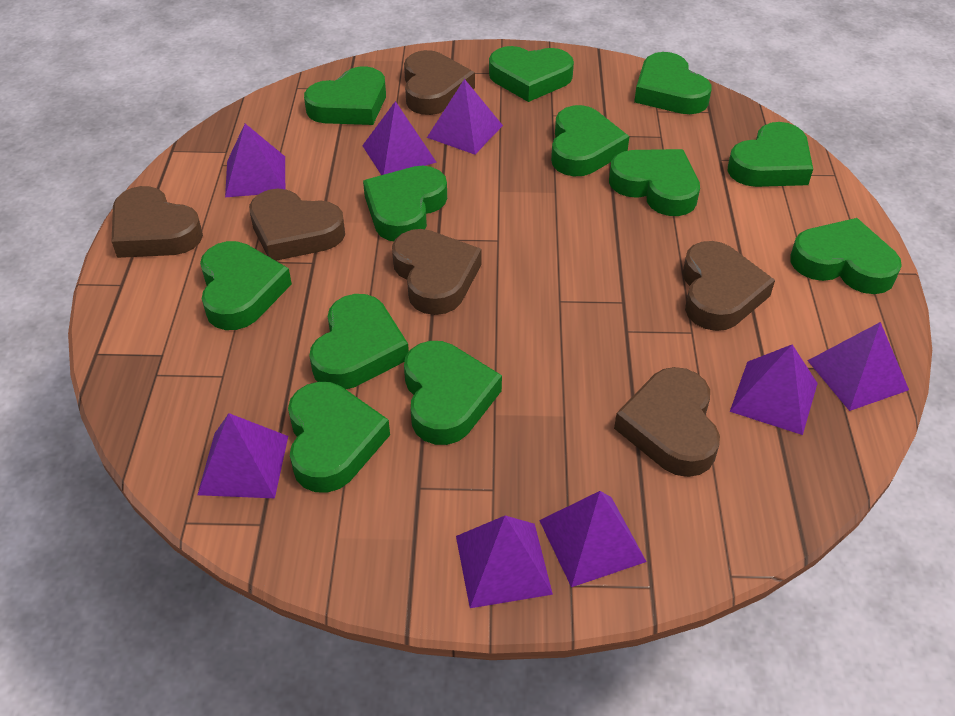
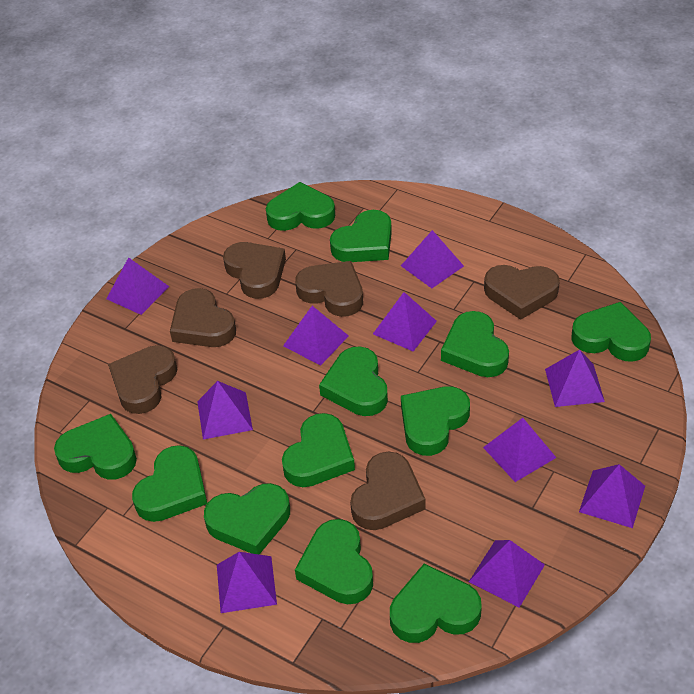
purple pyramid: 8 -> 10

